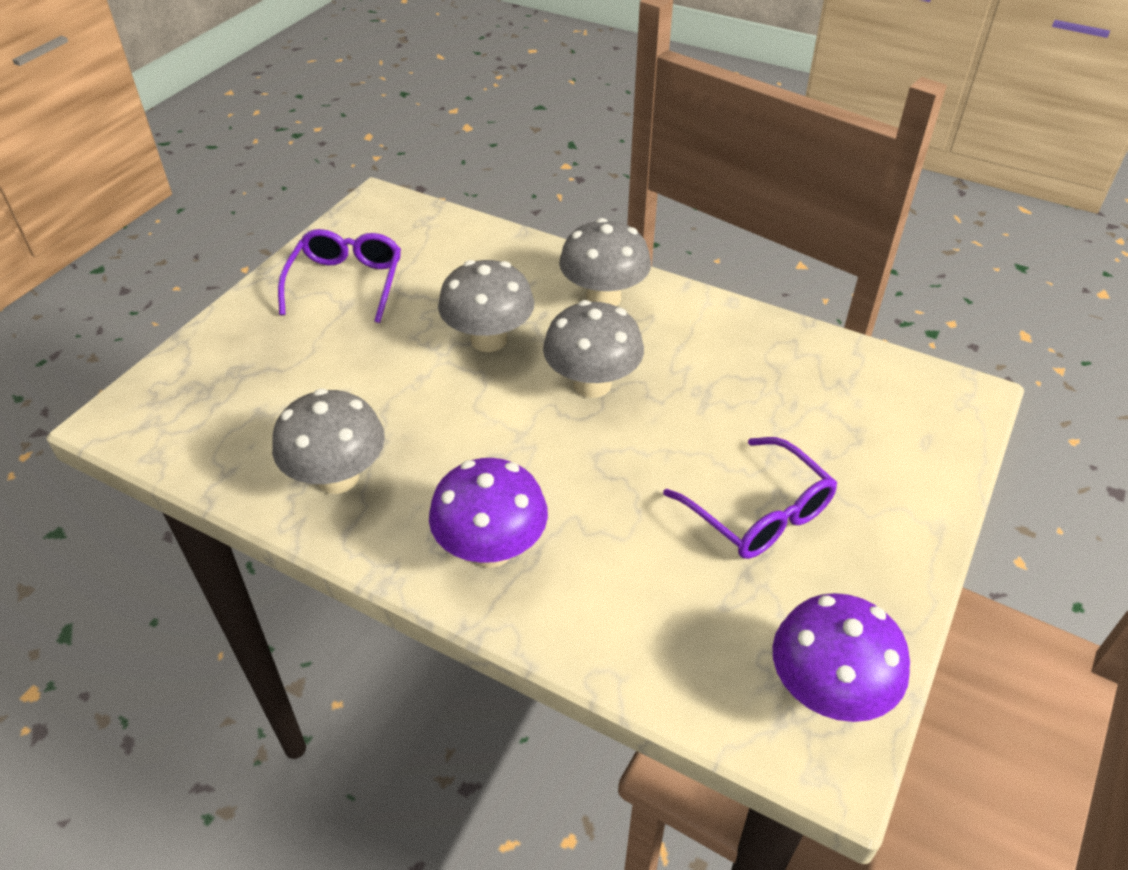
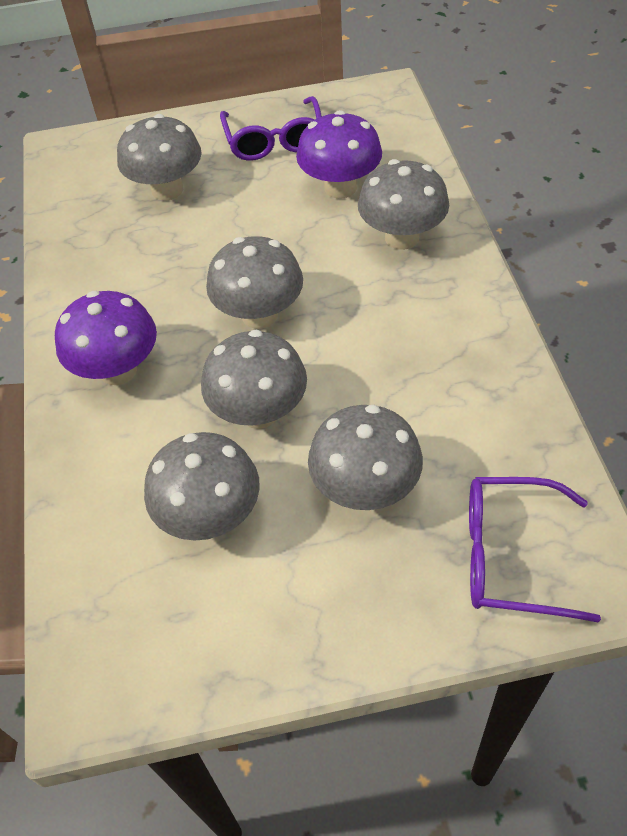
grey mushroom: 4 -> 6

